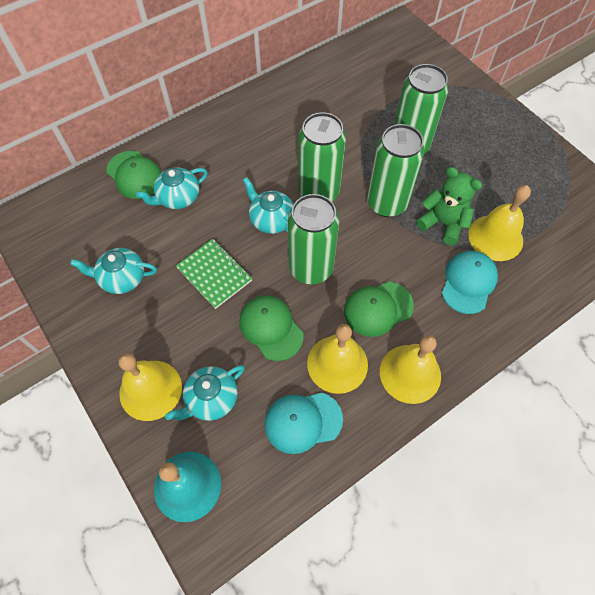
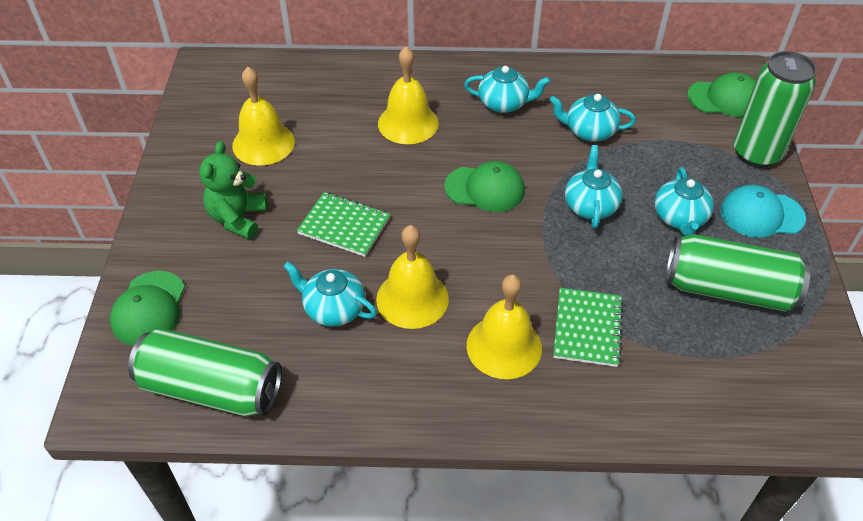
green can: 4 -> 3
green notebook: 1 -> 2
turquoise bell: 1 -> 0
turquoise cap: 2 -> 1
turquoise teapot: 4 -> 5

